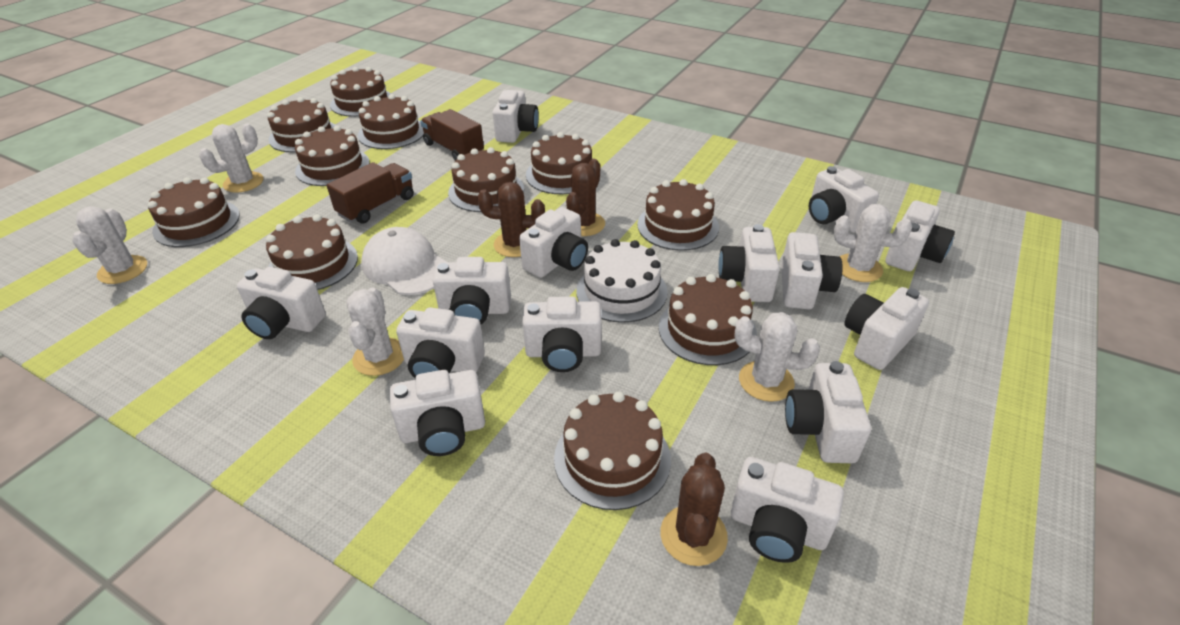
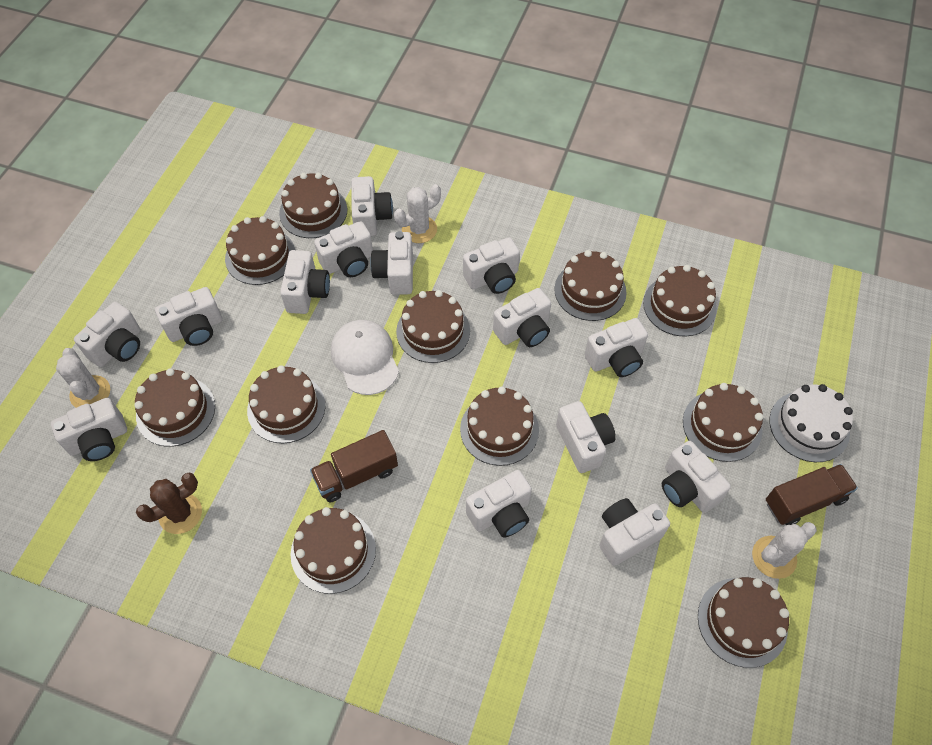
brown cactus: 3 -> 1
white cactus: 5 -> 3

